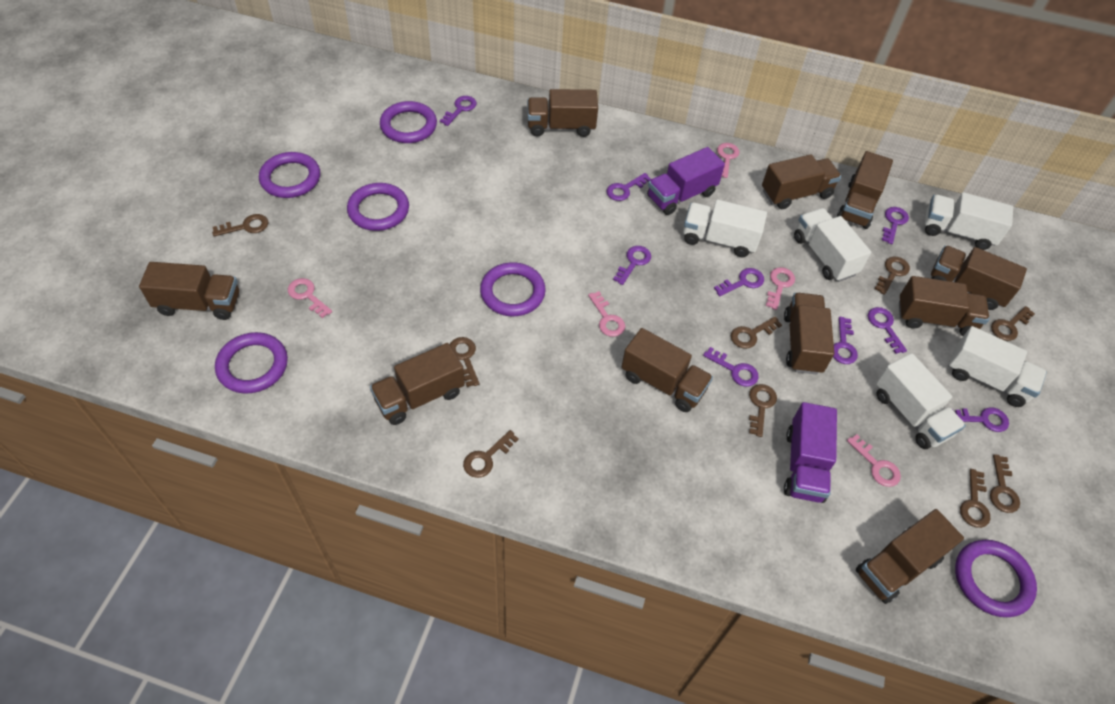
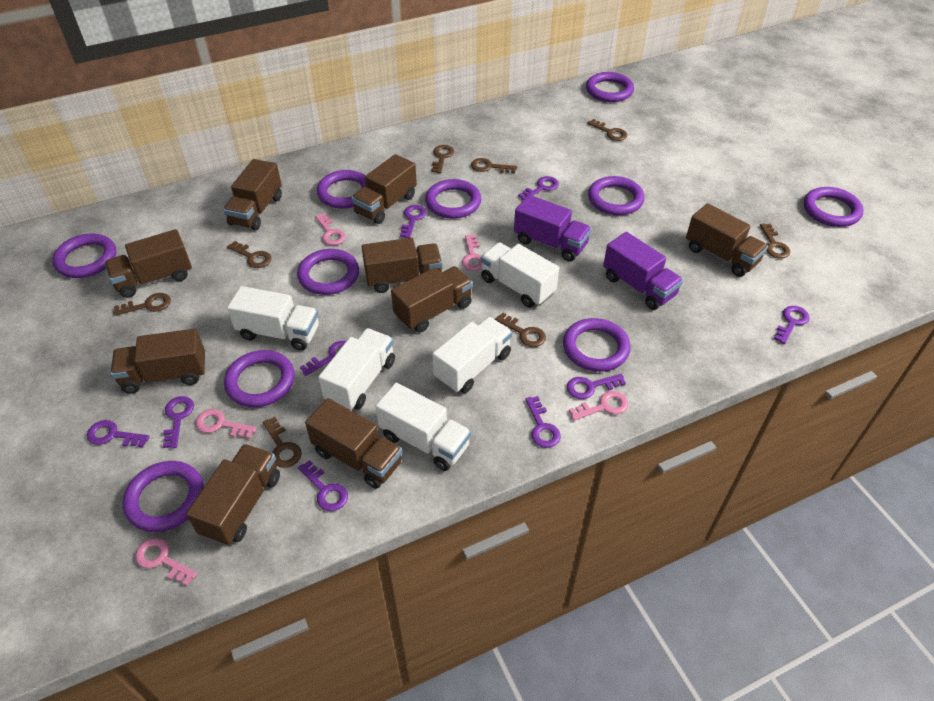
brown key: 9 -> 8
brown truck: 10 -> 9
purple ring: 6 -> 10

